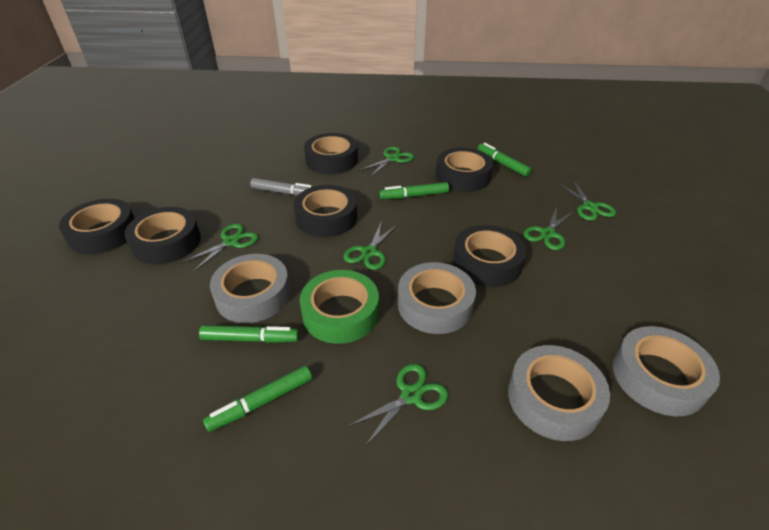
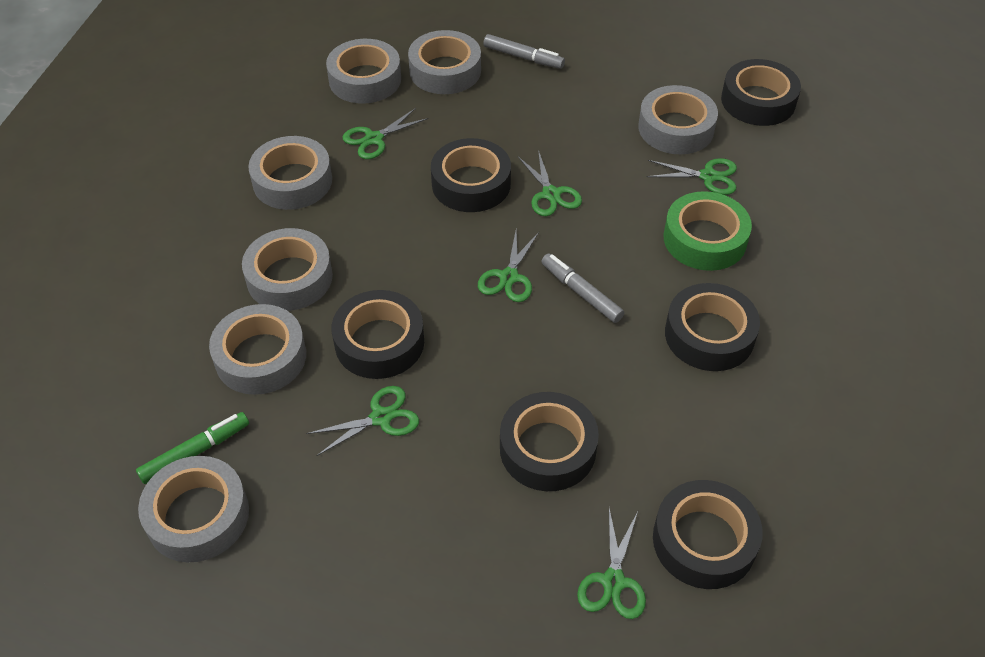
green marker: 4 -> 1
grey marker: 1 -> 2
grey tape: 4 -> 7

